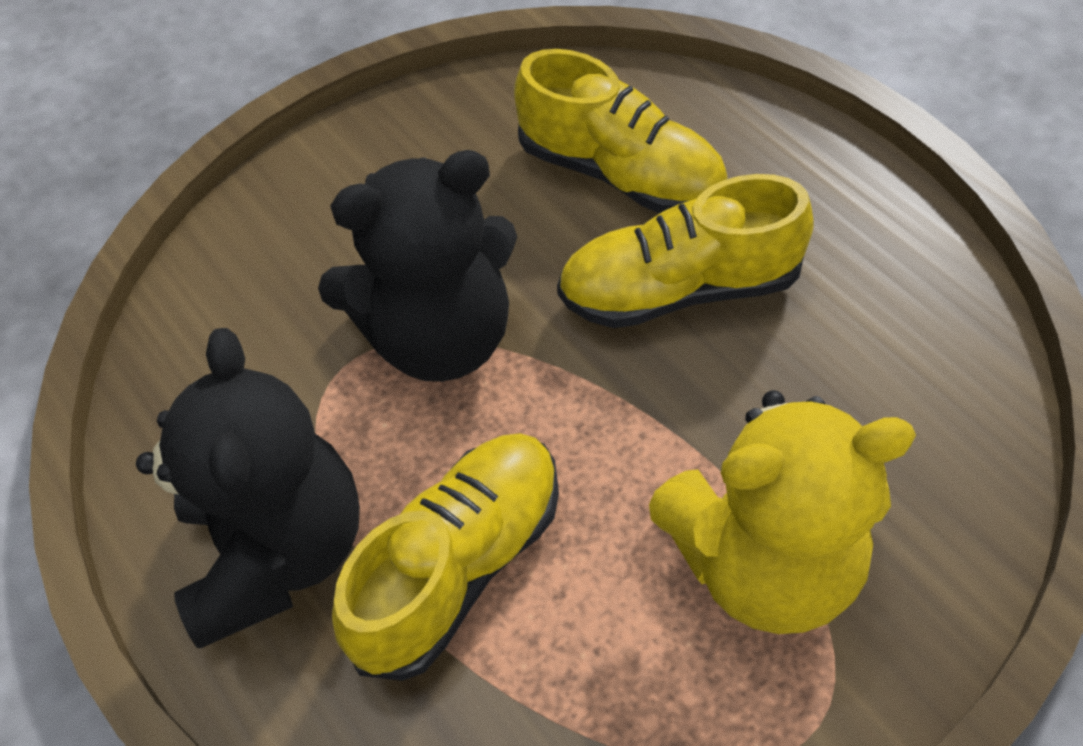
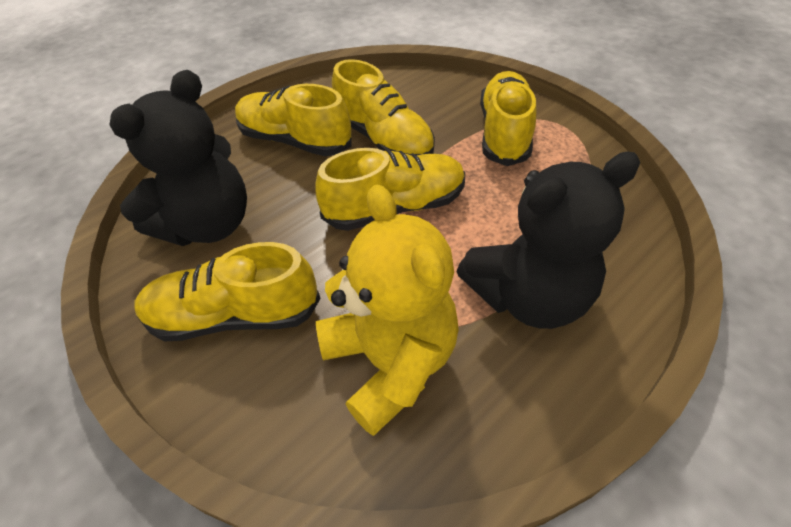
yellow shoe: 3 -> 5

